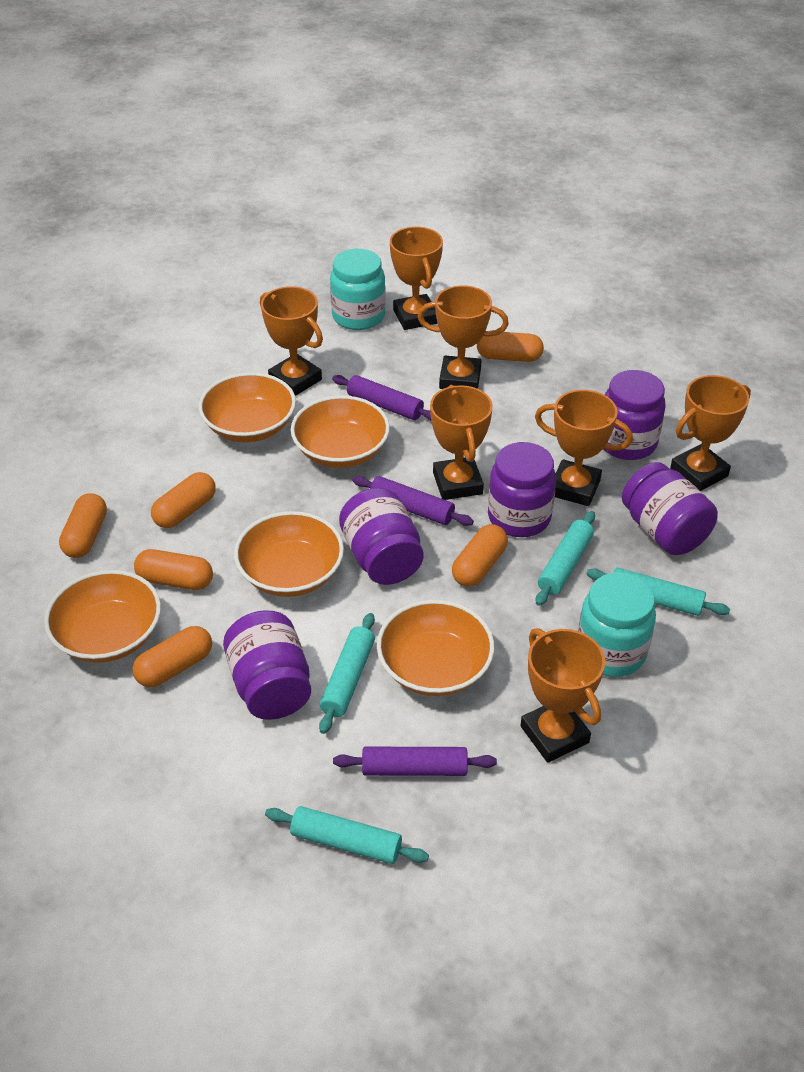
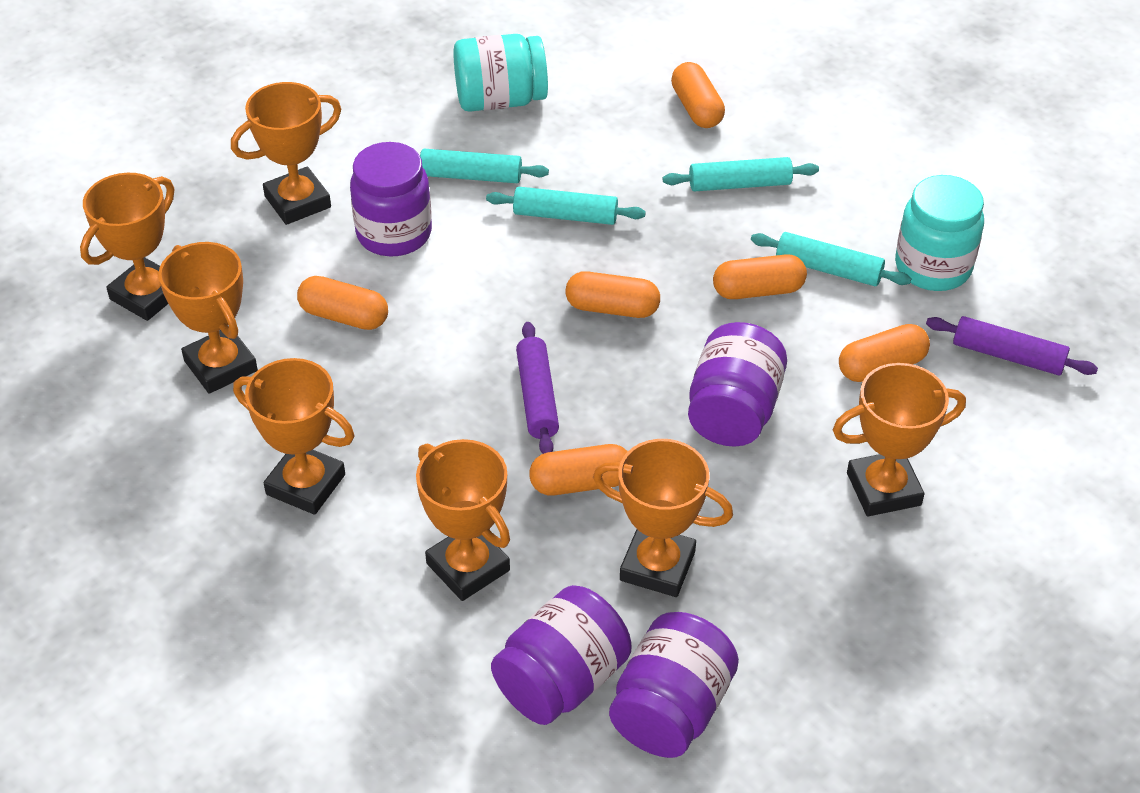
orange bowl: 5 -> 0
purple jar: 5 -> 4
purple rolling pin: 3 -> 2

